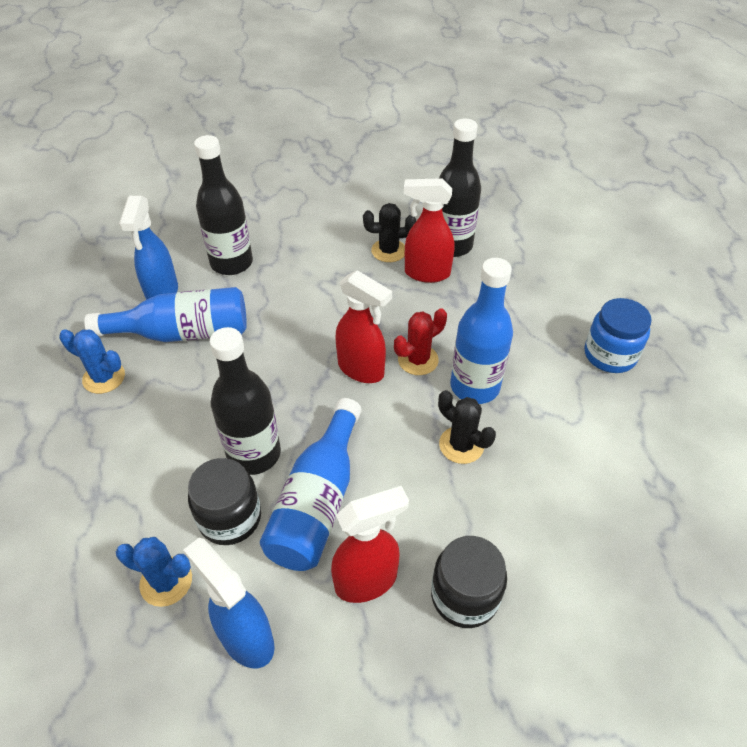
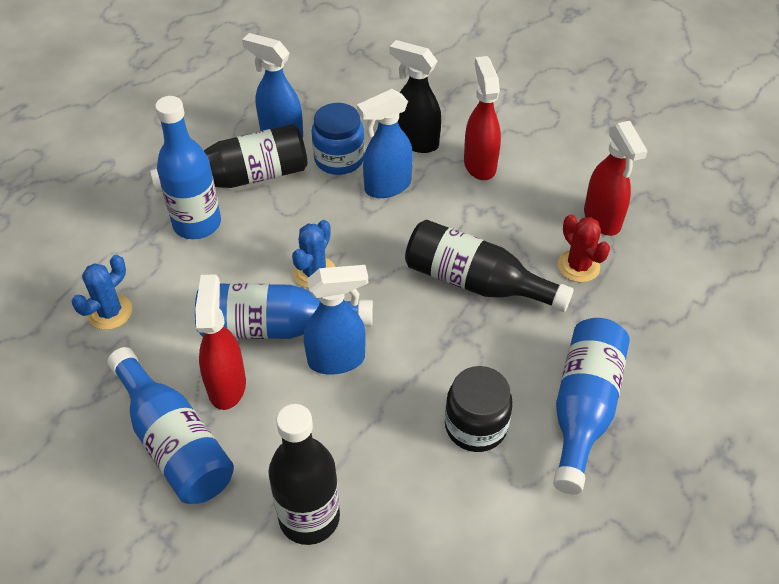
black cactus: 2 -> 0
black jar: 2 -> 1
black spray bottle: 0 -> 1
blue bottle: 3 -> 4
blue spray bottle: 2 -> 3

